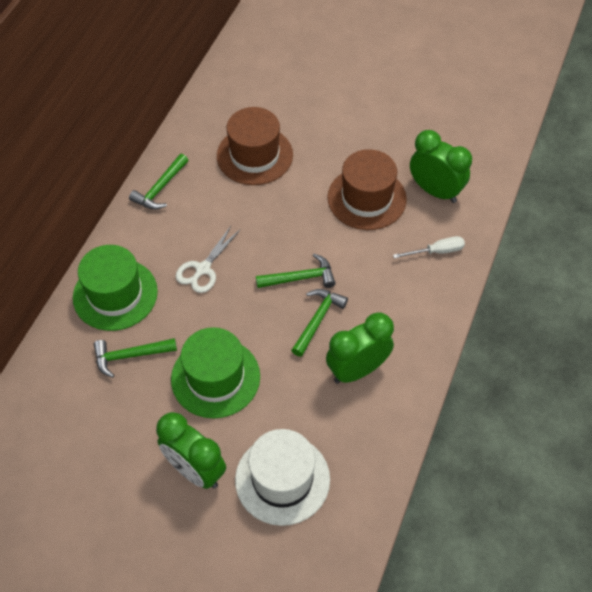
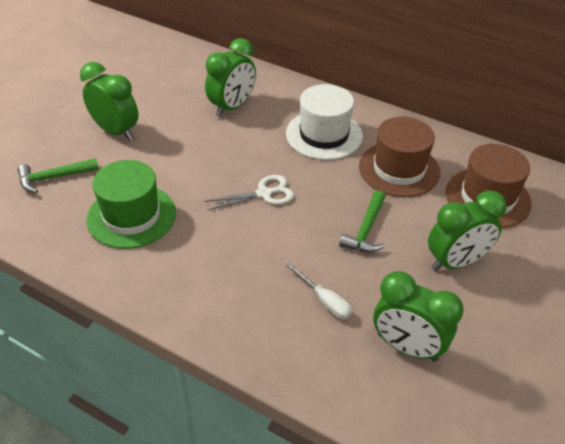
green clock: 3 -> 4
green hammer: 4 -> 2
green hat: 2 -> 1

